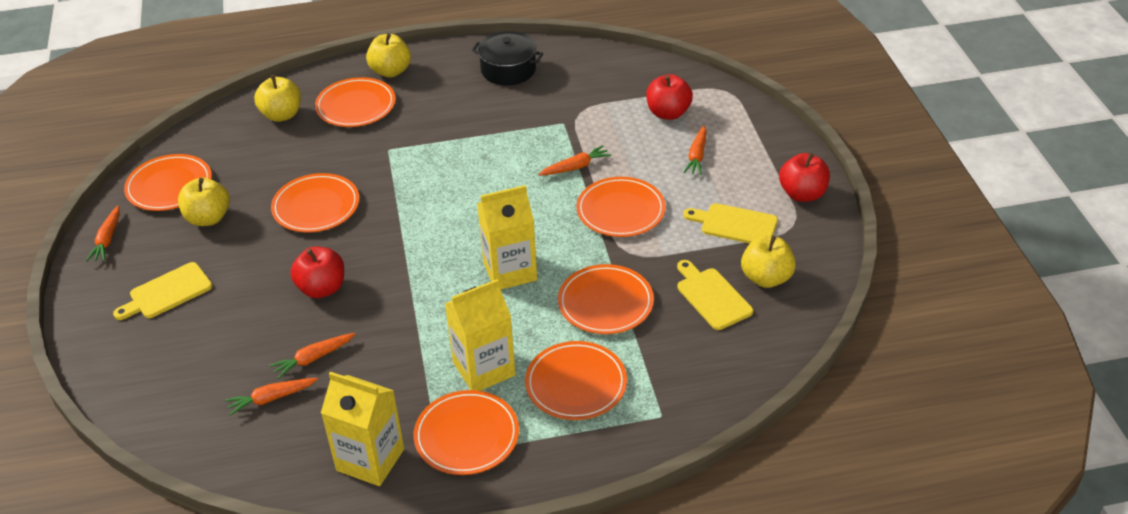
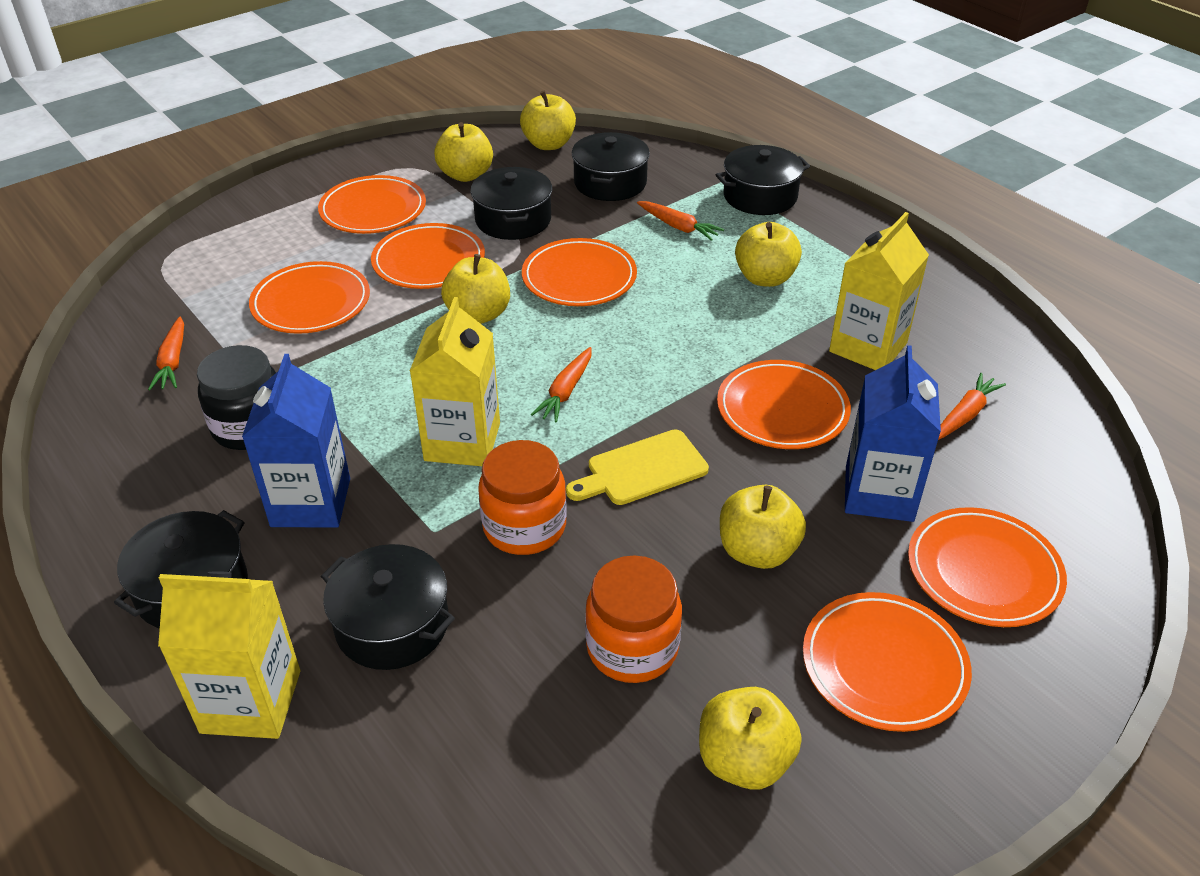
black jar: 0 -> 1
black pot: 1 -> 5
blue carton: 0 -> 2
orange carrot: 5 -> 4
orange jar: 0 -> 2
red apple: 3 -> 0
yellow apple: 4 -> 6
yellow cutting board: 3 -> 1

